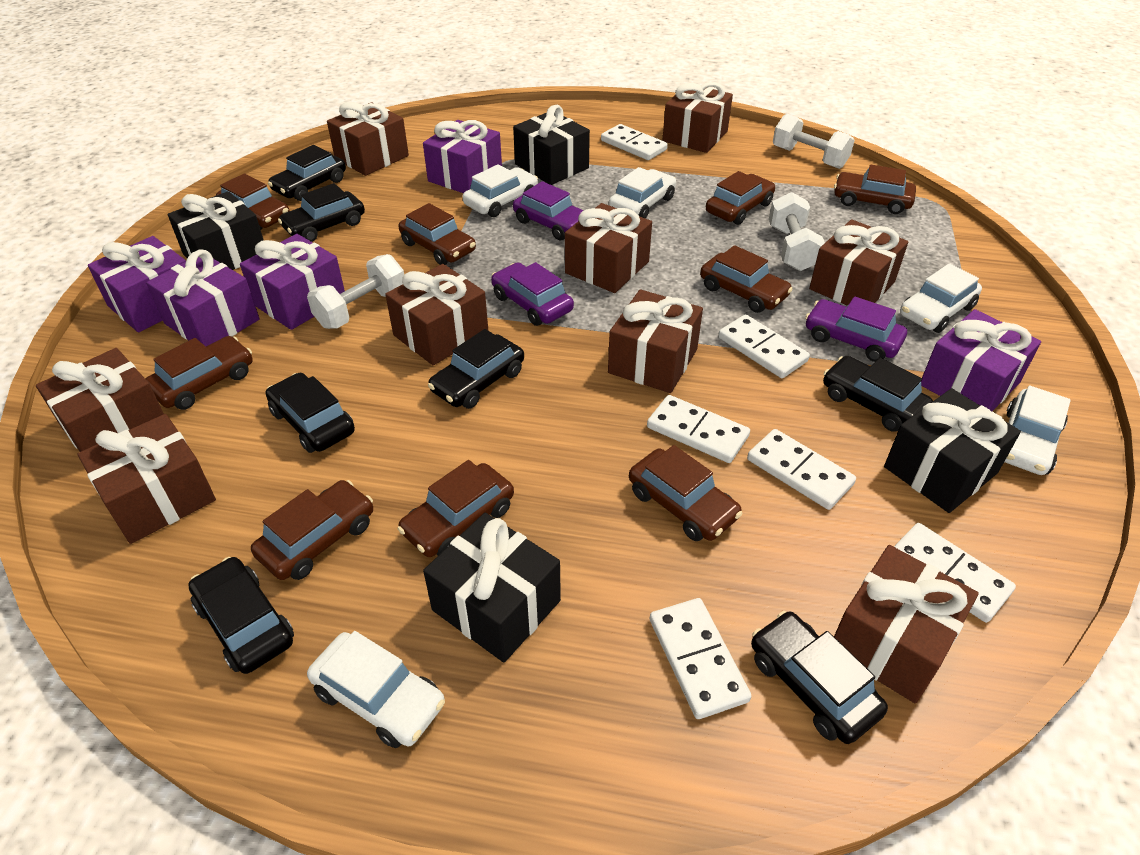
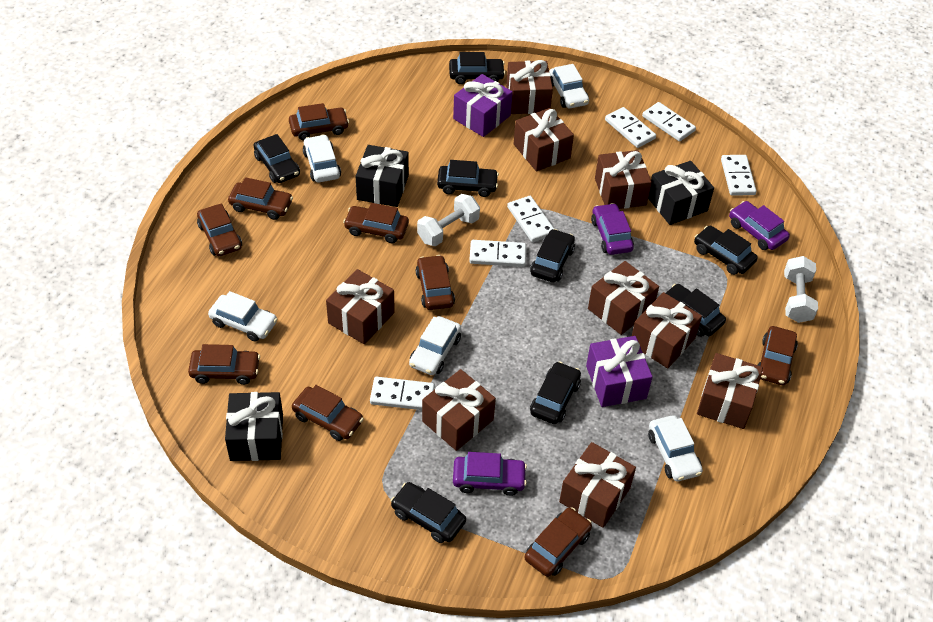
black car: 7 -> 8
black gift: 4 -> 3
purple gift: 5 -> 2
white dumbbell: 3 -> 2

